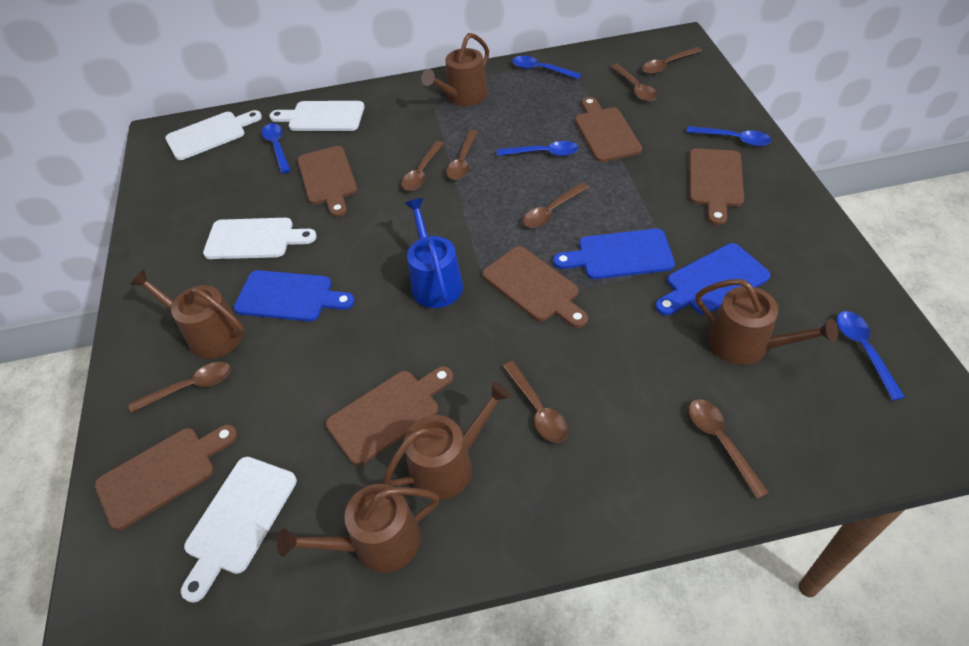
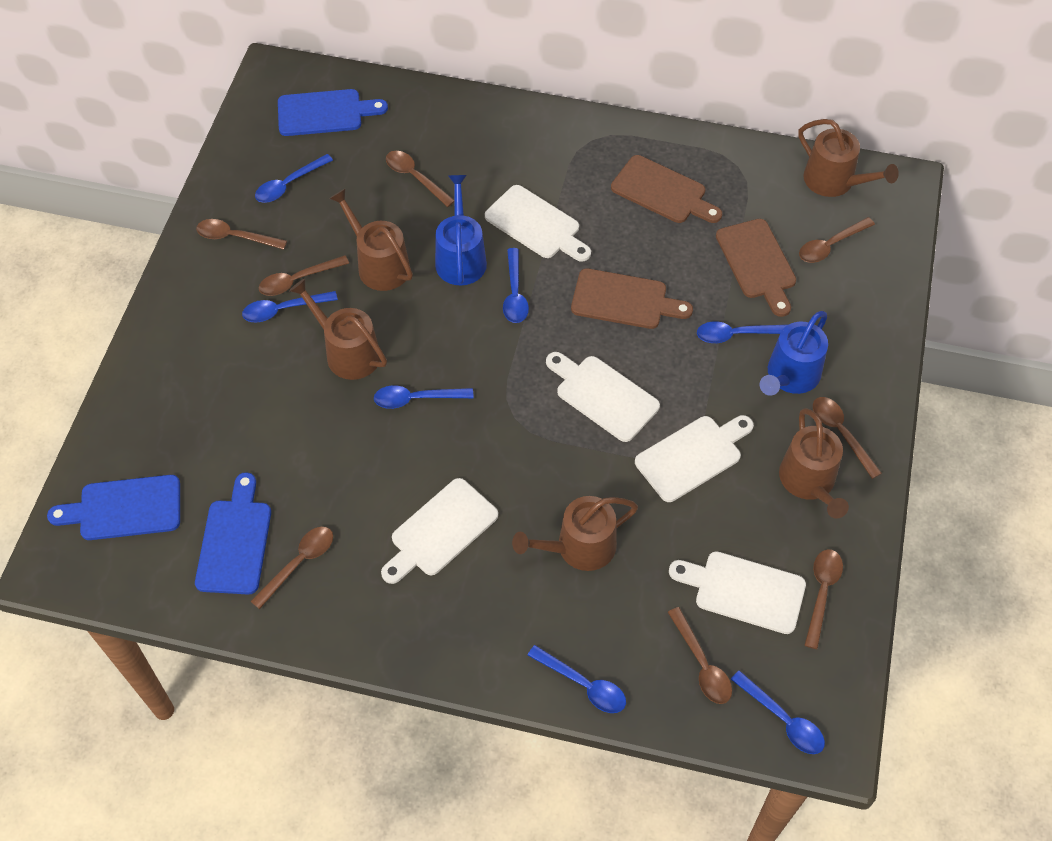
blue spoon: 5 -> 7
blue watering can: 1 -> 2
brown cutting board: 6 -> 3
white cutting board: 4 -> 5

